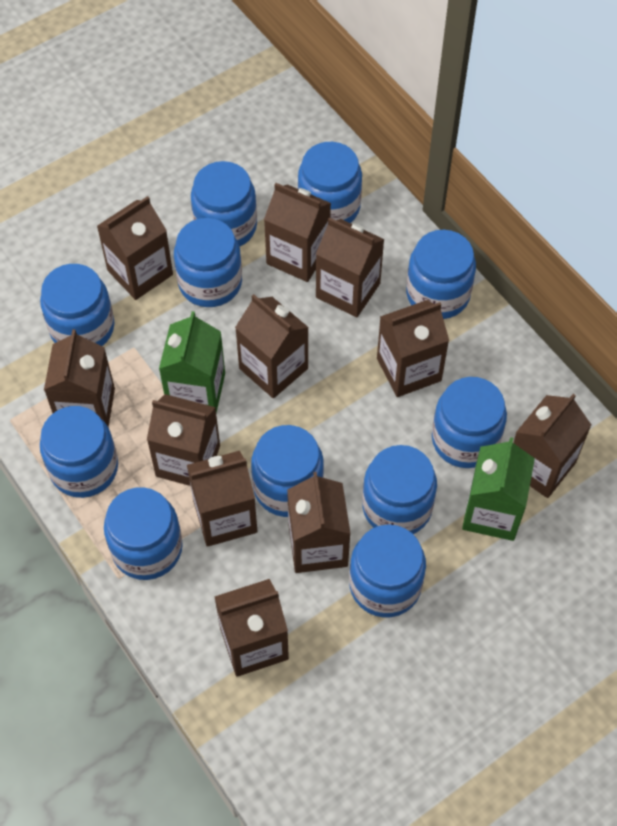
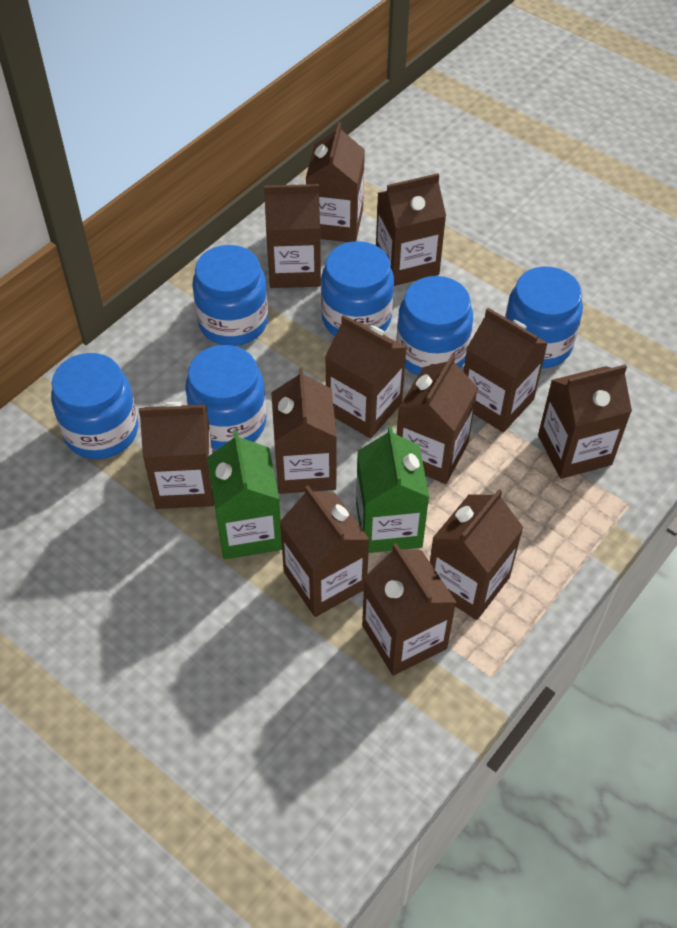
blue jar: 11 -> 6
brown carton: 11 -> 12

